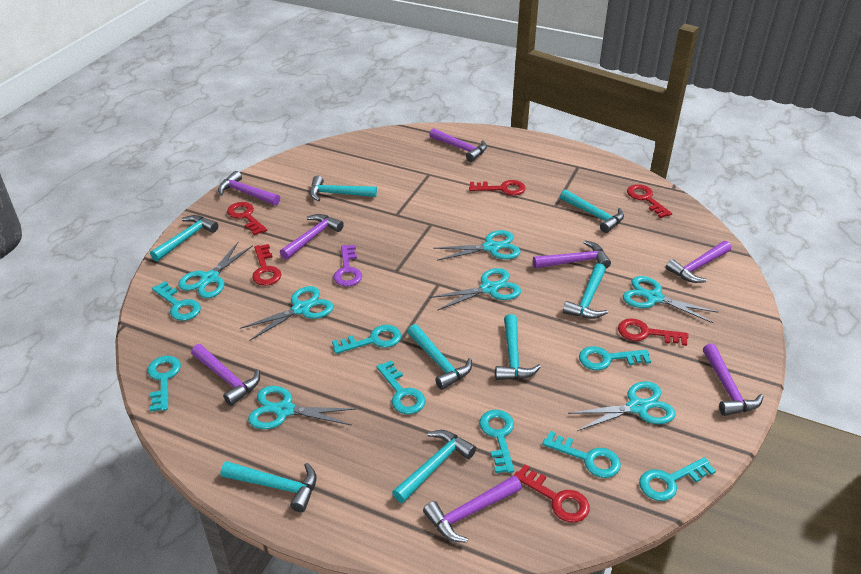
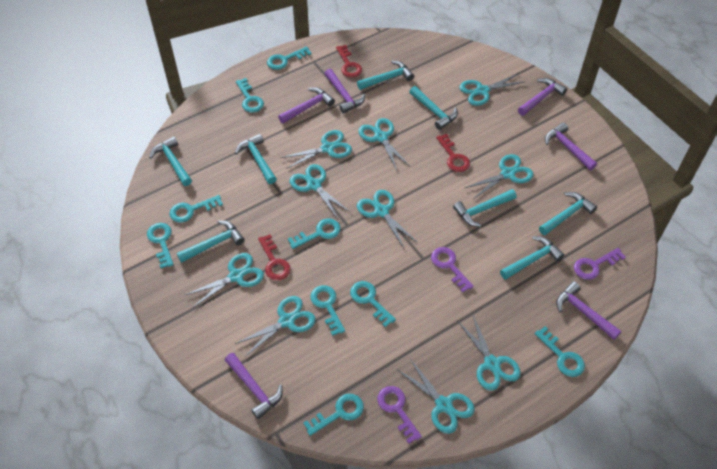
purple hammer: 8 -> 6
purple key: 1 -> 3
red key: 6 -> 3
turquoise key: 8 -> 9
turquoise scissors: 7 -> 10

